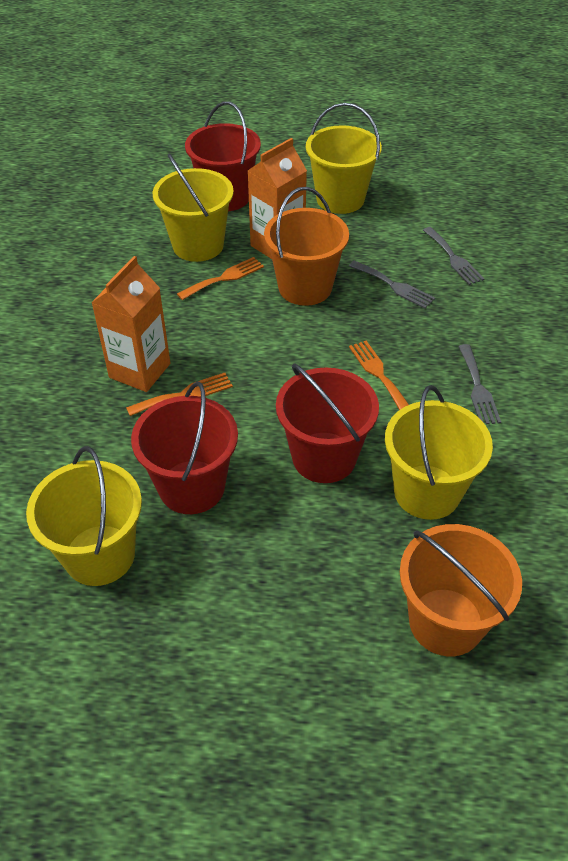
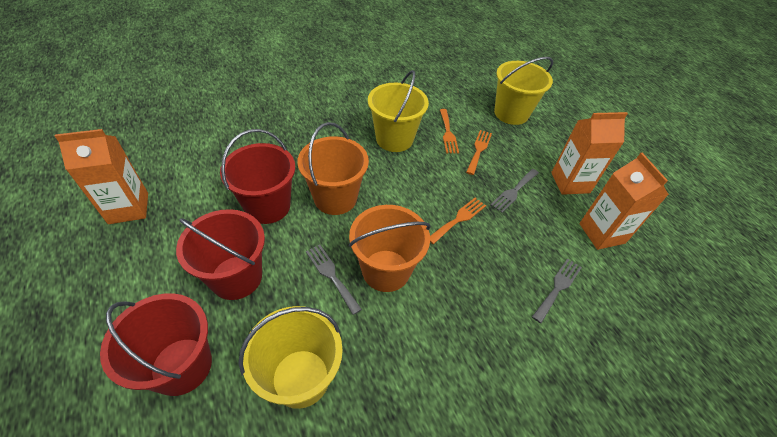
orange carton: 2 -> 3
yellow bucket: 4 -> 3

